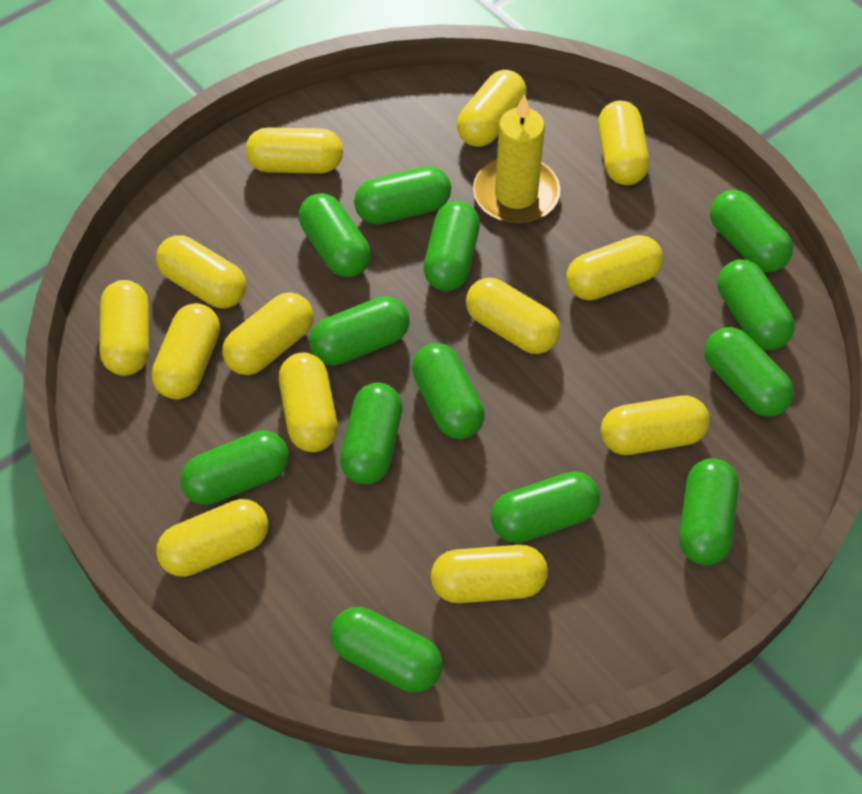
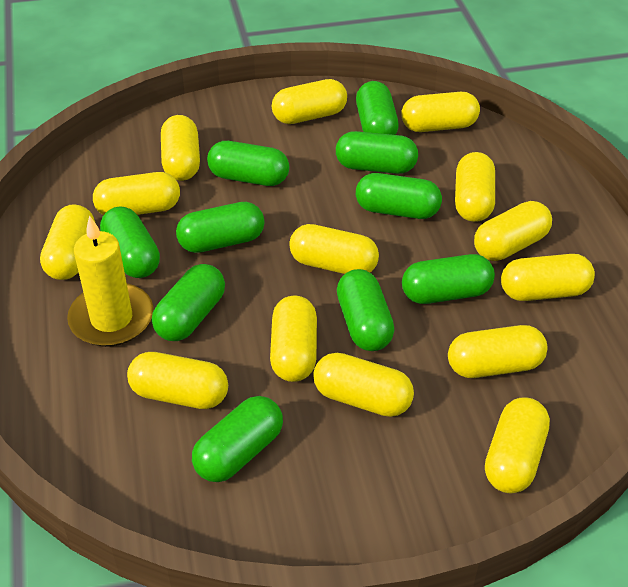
green capsule: 13 -> 10
yellow capsule: 13 -> 14

